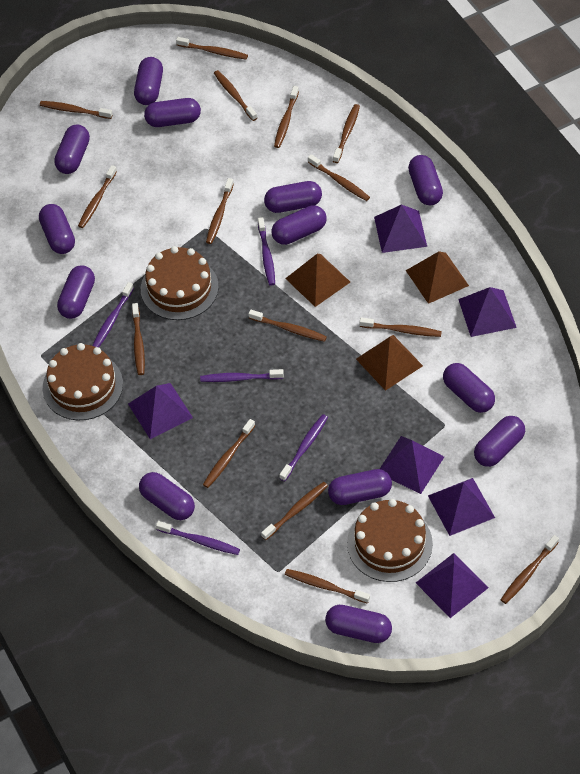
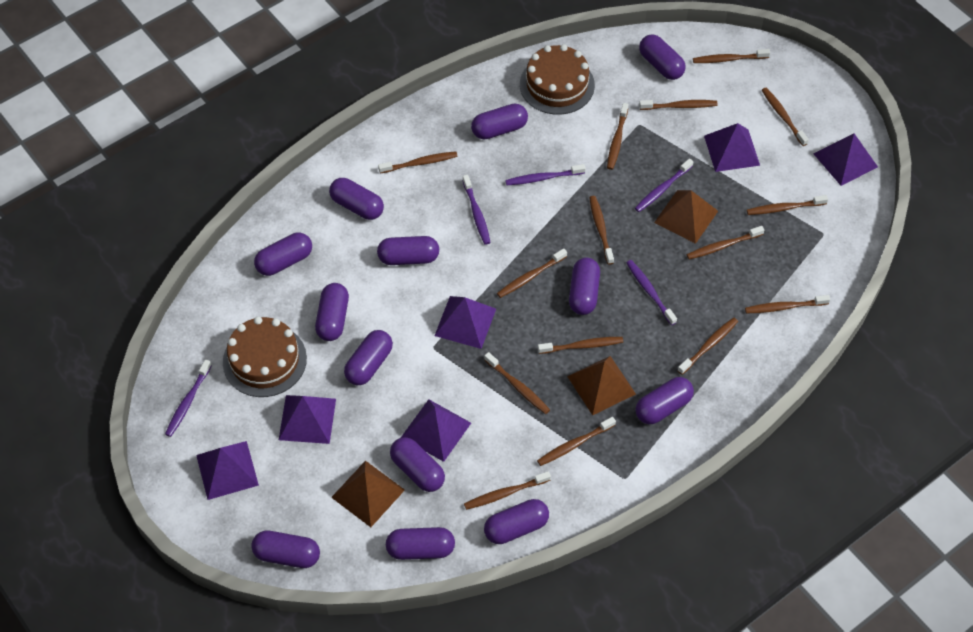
brown cake: 3 -> 2

